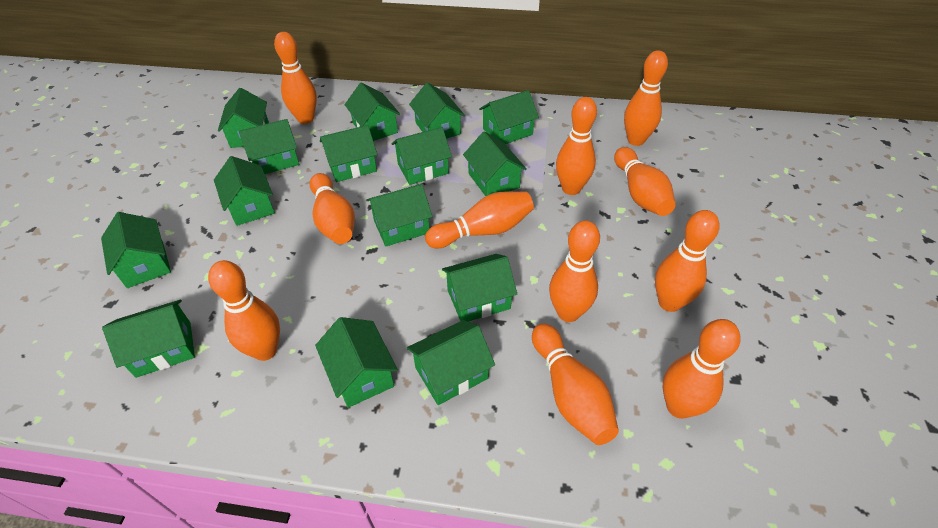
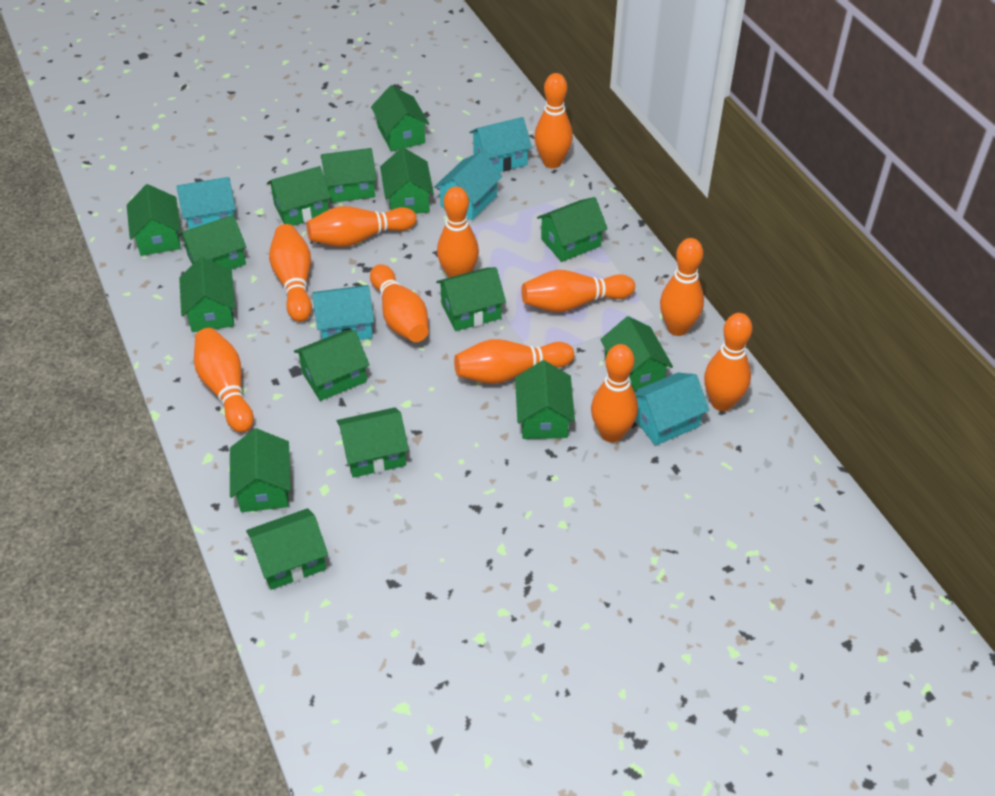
turquoise house: 0 -> 5

